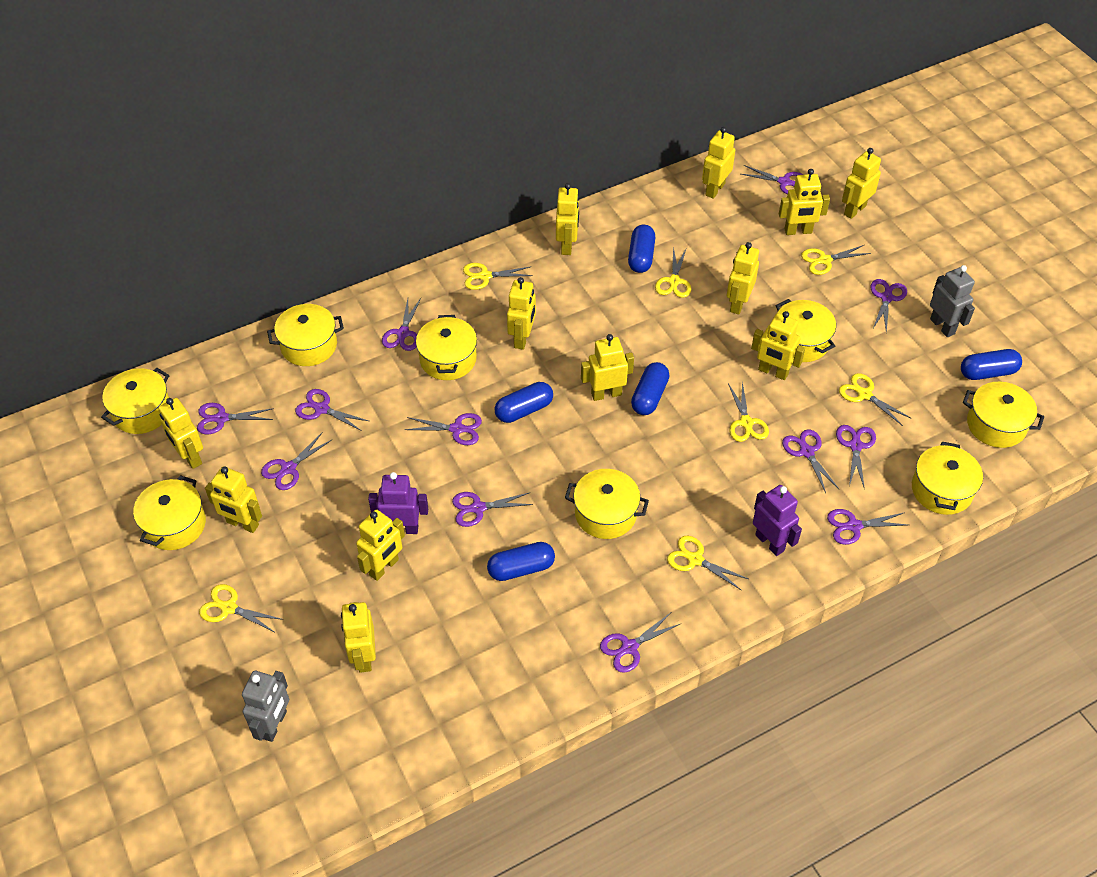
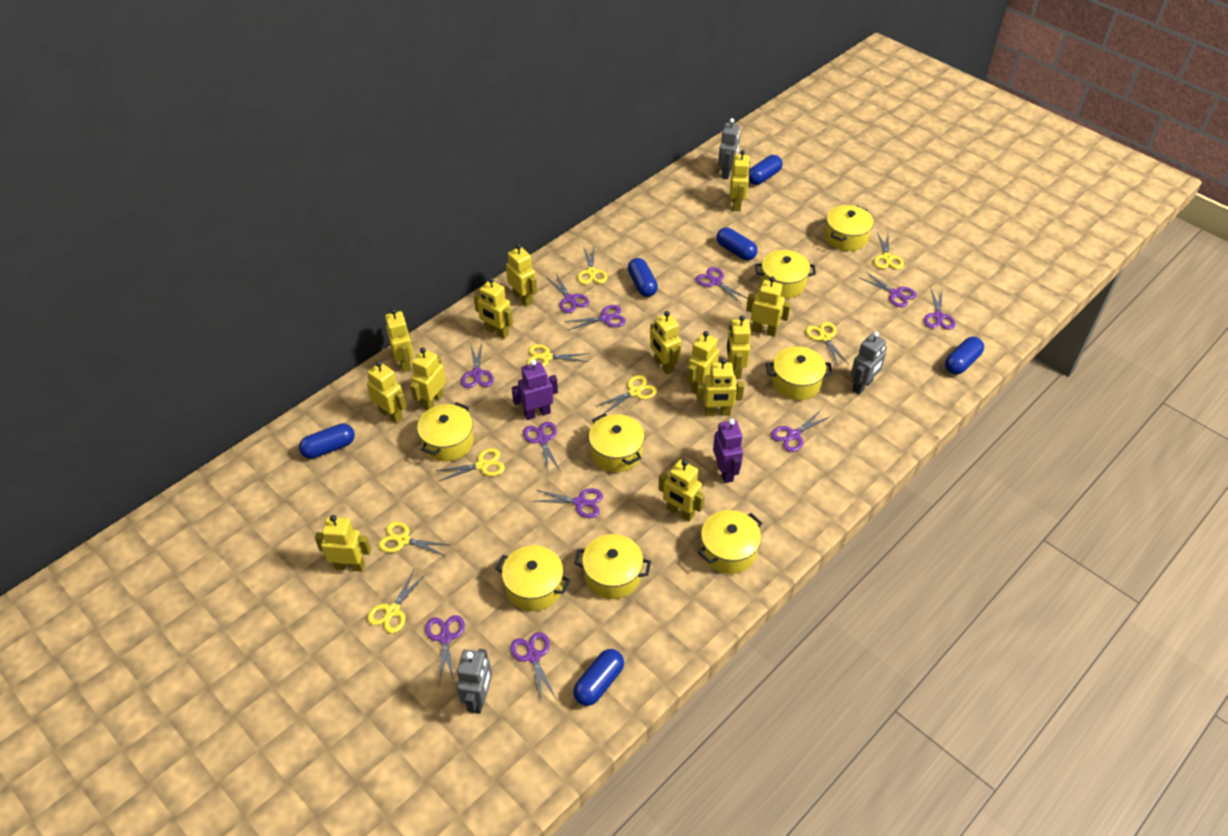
blue capsule: 5 -> 6
grey robot: 2 -> 3
purple scissors: 12 -> 11
yellow robot: 12 -> 13
yellow scissors: 7 -> 8

